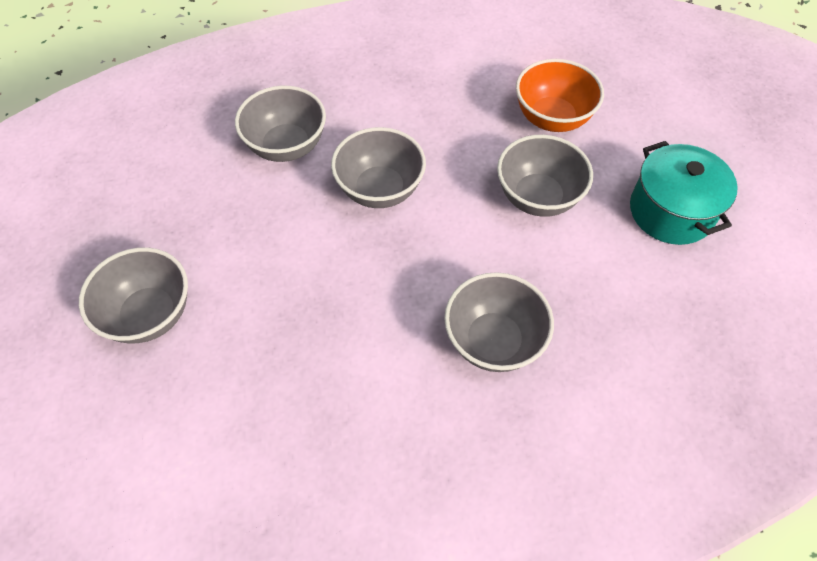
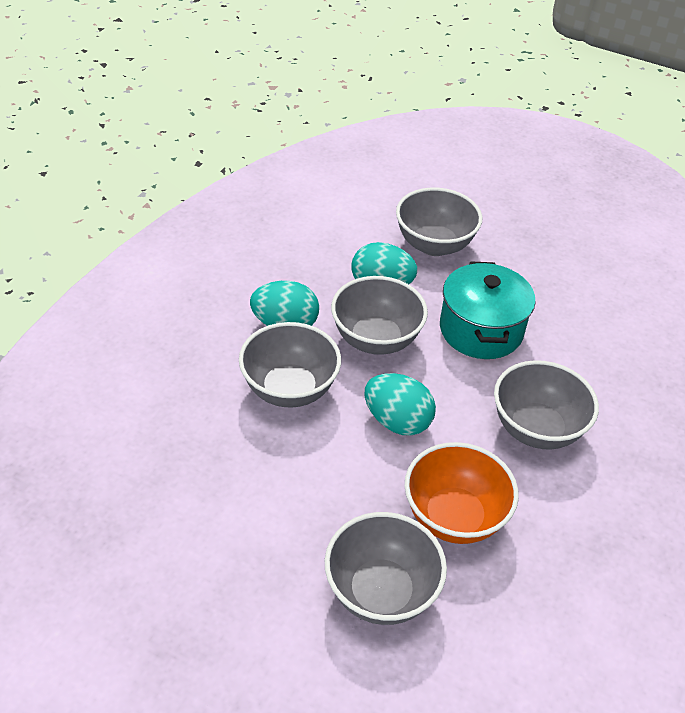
turquoise egg: 0 -> 3

